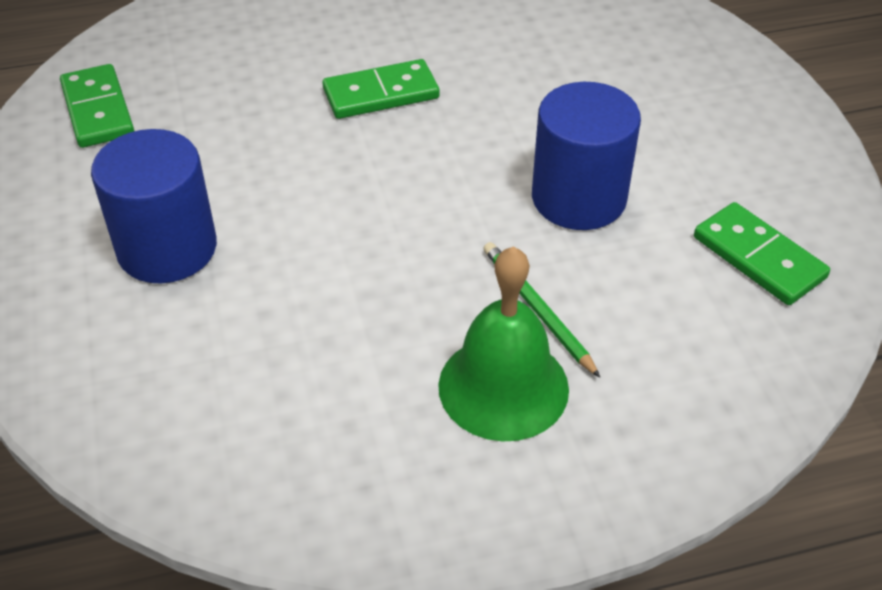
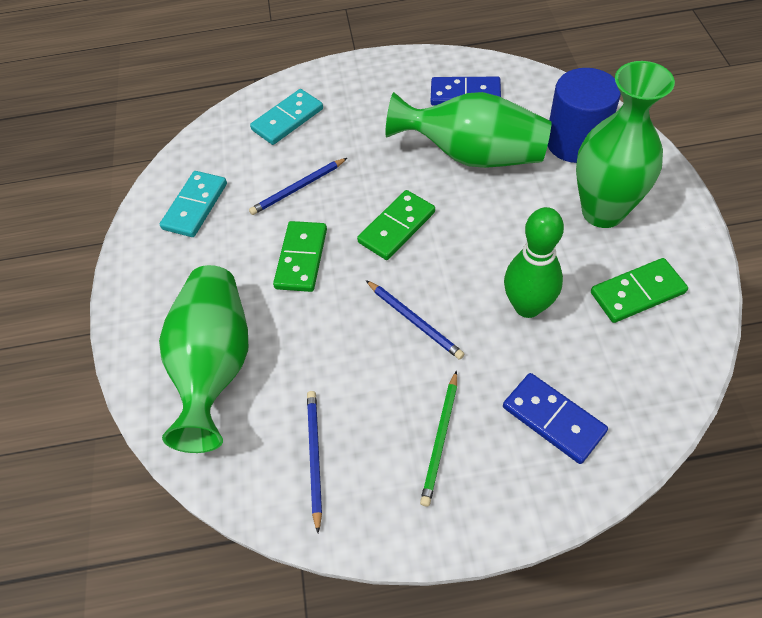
blue cylinder: 2 -> 1
blue domino: 0 -> 2
blue pencil: 0 -> 3
green bell: 1 -> 0
green bowling pin: 0 -> 1
green vase: 0 -> 3
turquoise domino: 0 -> 2

